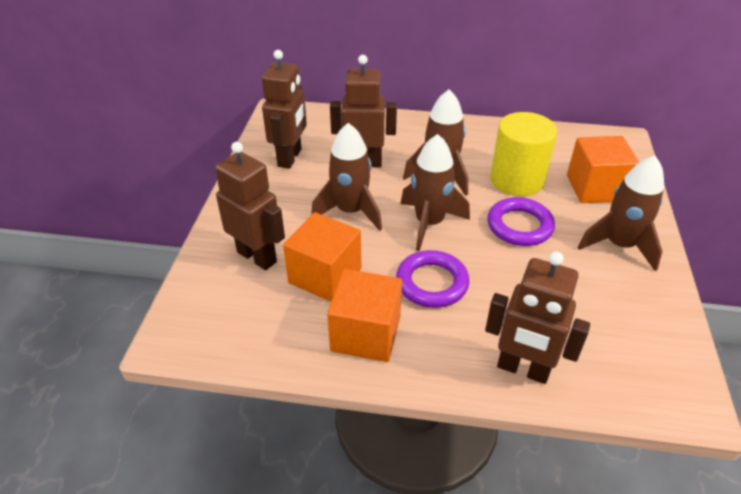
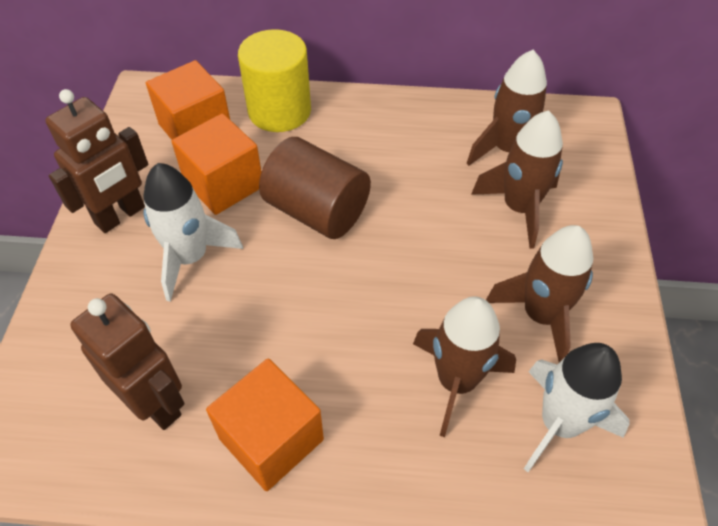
brown cylinder: 0 -> 1
brown robot: 4 -> 2
purple ring: 2 -> 0
white rocket: 0 -> 2

